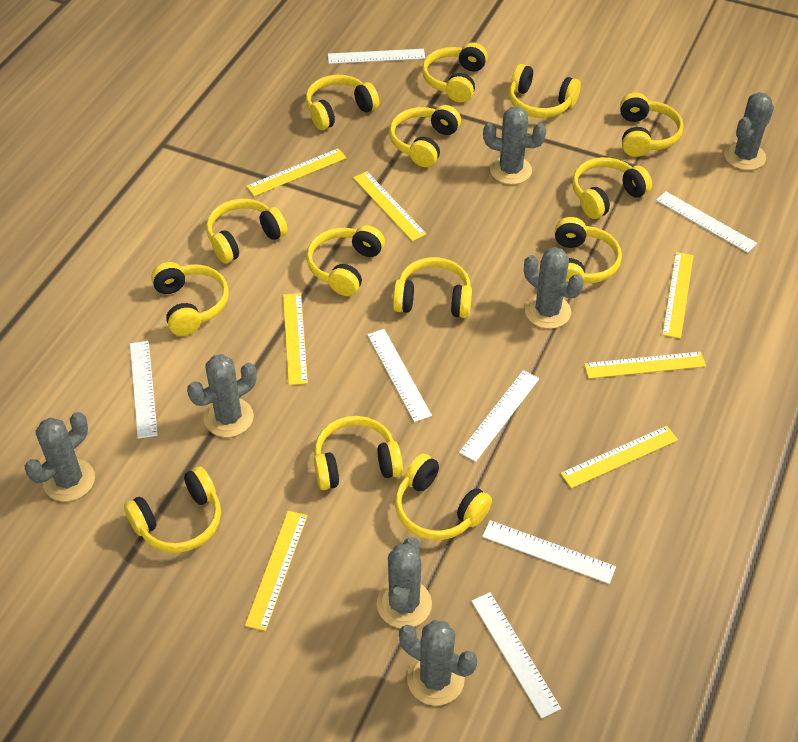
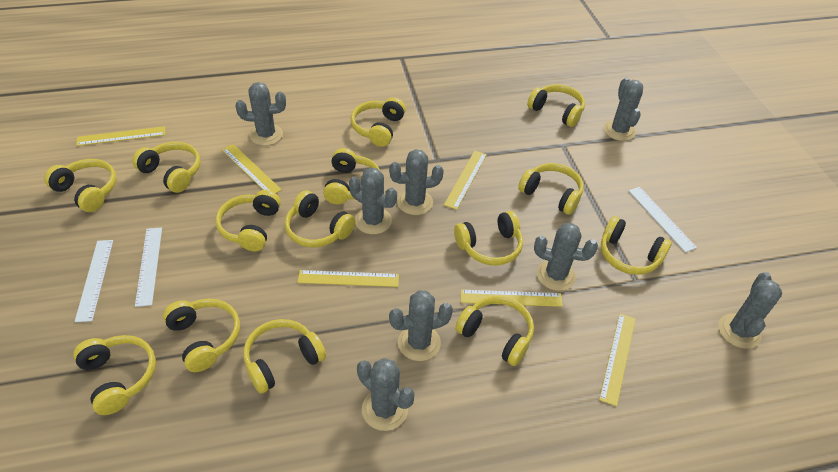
grey cactus: 7 -> 8
white ruler: 7 -> 3
yellow ruler: 7 -> 6

